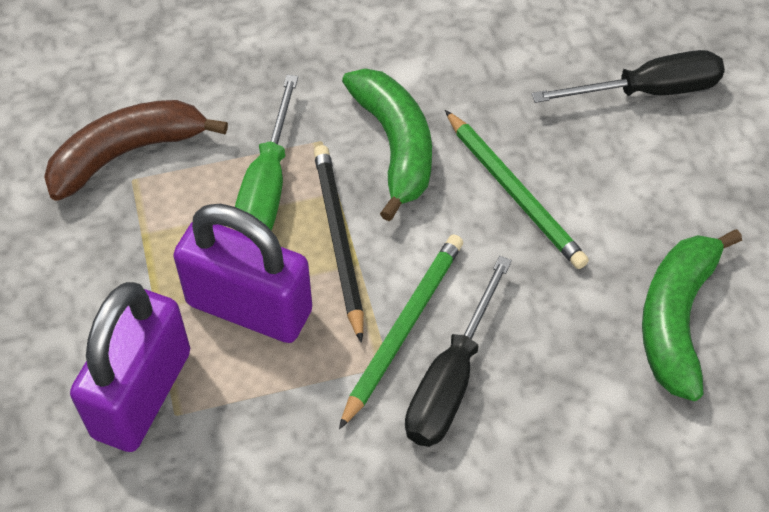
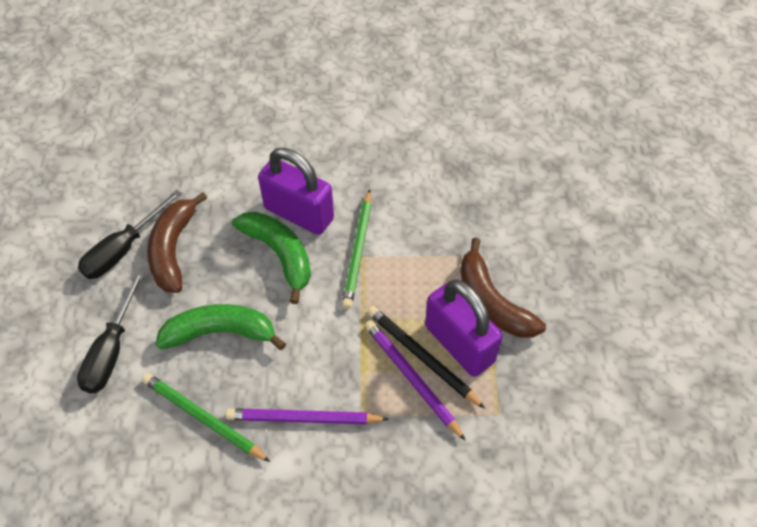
brown banana: 1 -> 2
green screwdriver: 1 -> 0
purple pencil: 0 -> 2

